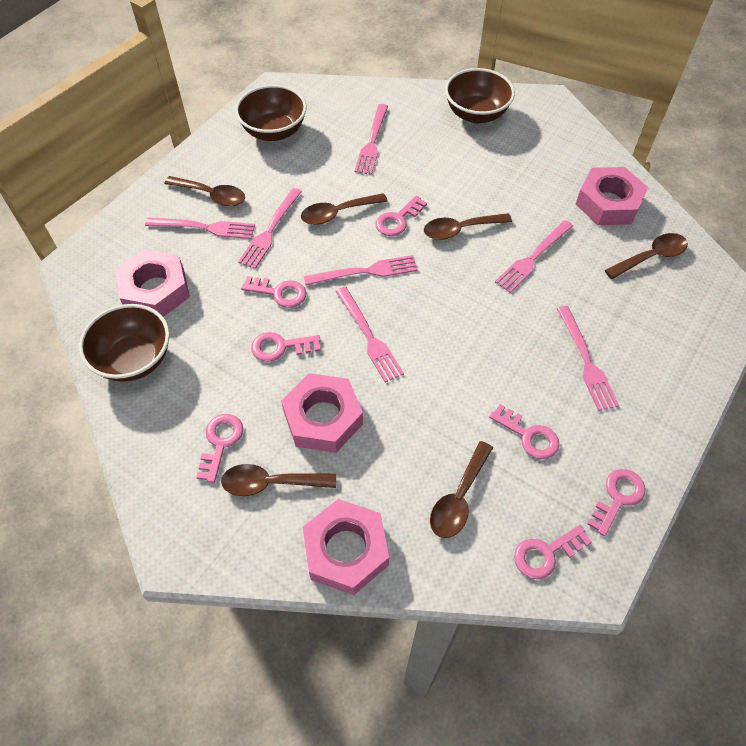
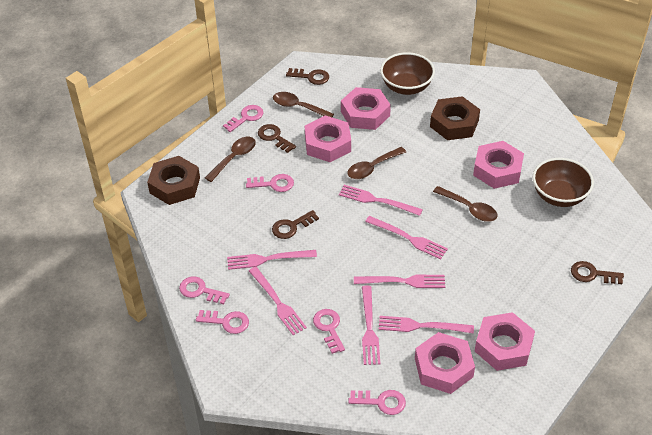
brown bowl: 3 -> 2
brown key: 0 -> 4
brown nut: 0 -> 2
brown spoon: 6 -> 4
pink key: 7 -> 6
pink nut: 4 -> 5

